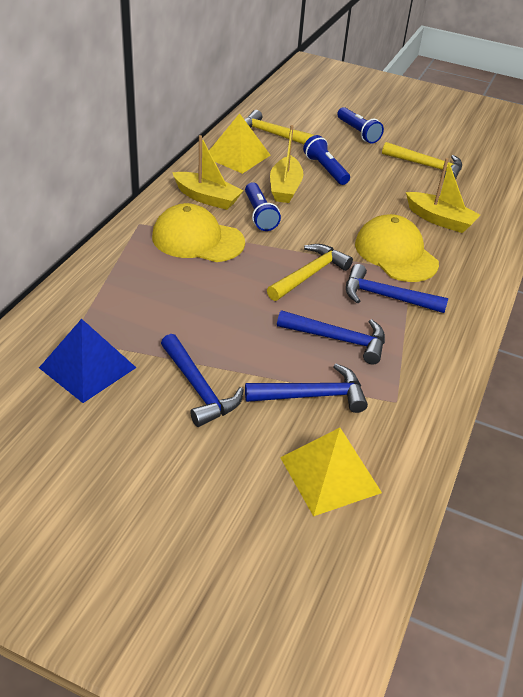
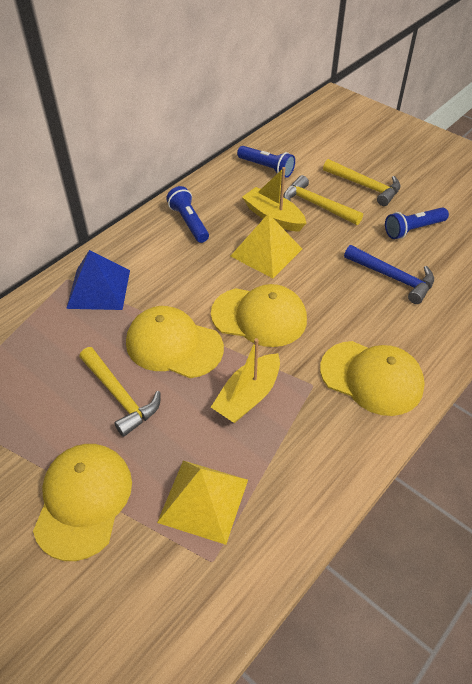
blue hammer: 4 -> 1
yellow boat: 3 -> 2
yellow cap: 2 -> 4

